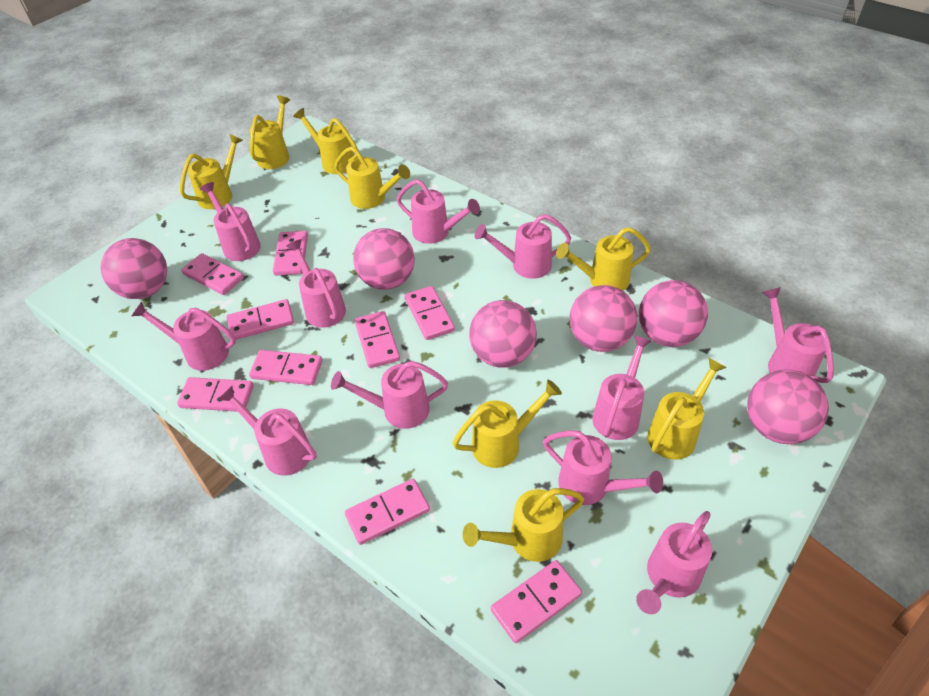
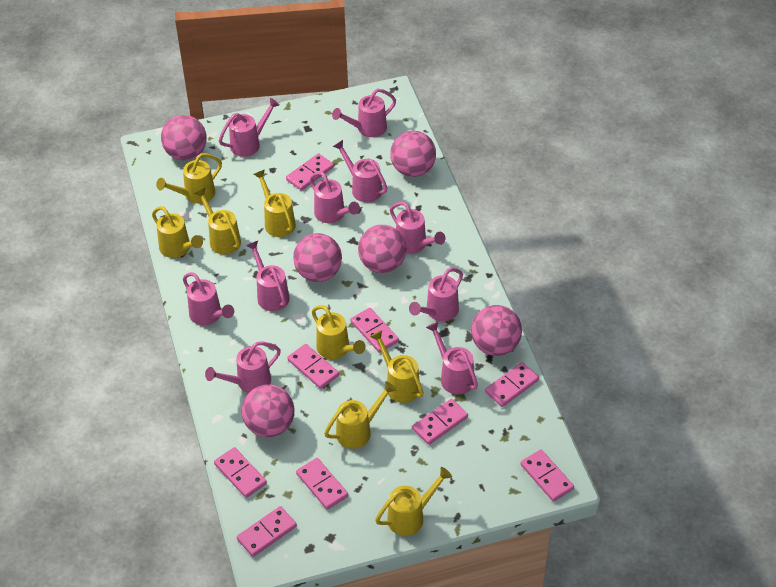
pink watering can: 11 -> 10

